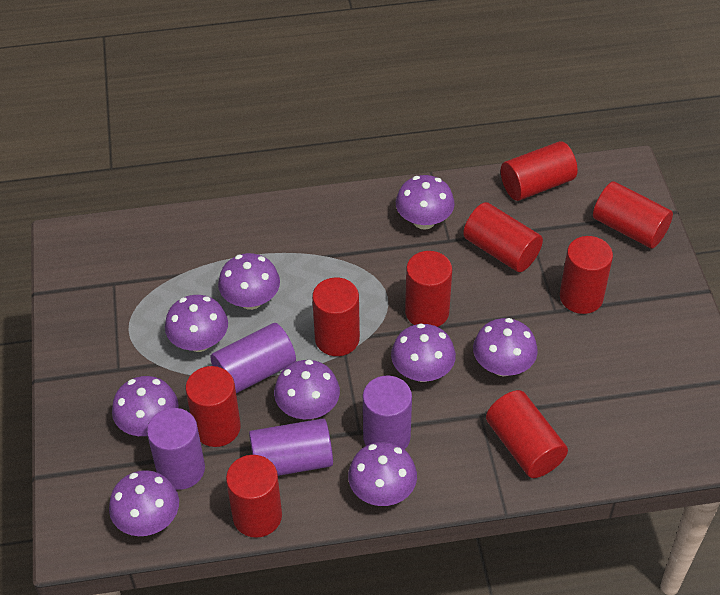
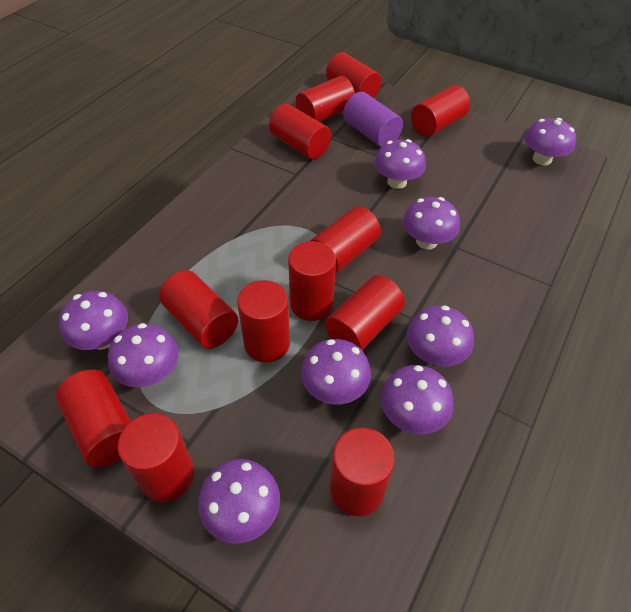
purple cylinder: 4 -> 1
red cylinder: 9 -> 12

